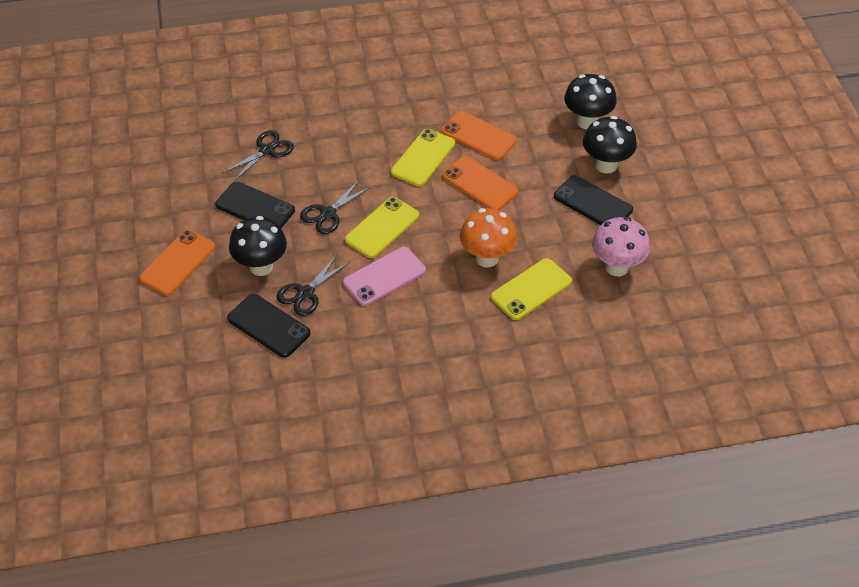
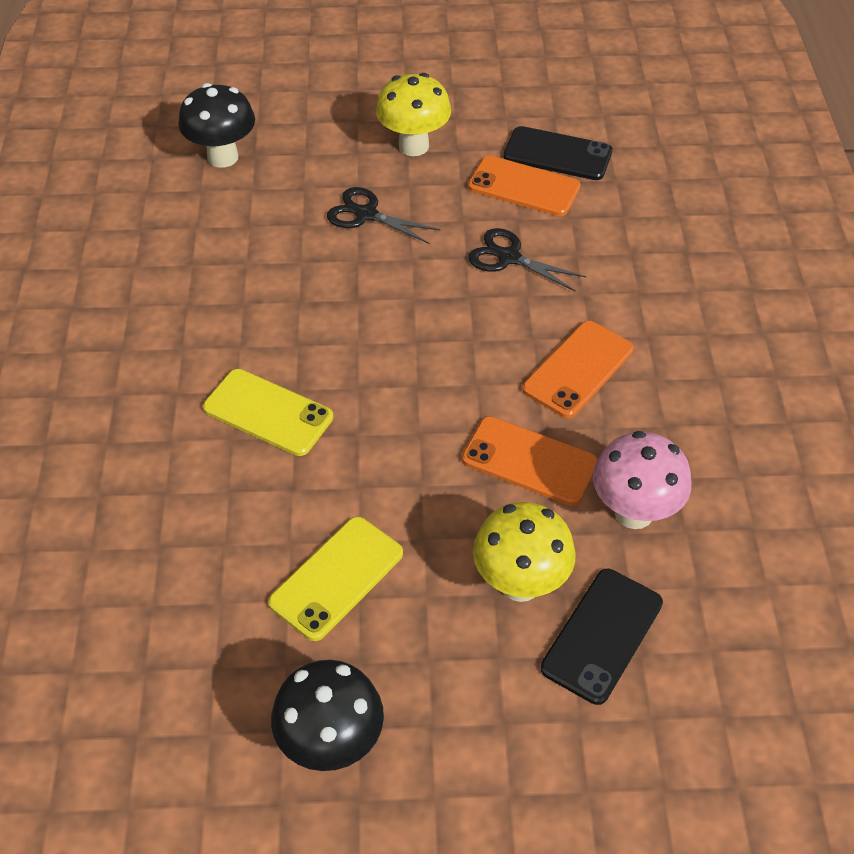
black mushroom: 3 -> 2
black phone: 3 -> 2
black scissors: 3 -> 2
orange mushroom: 1 -> 0
pink phone: 1 -> 0
yellow mushroom: 0 -> 2
yellow phone: 3 -> 2

